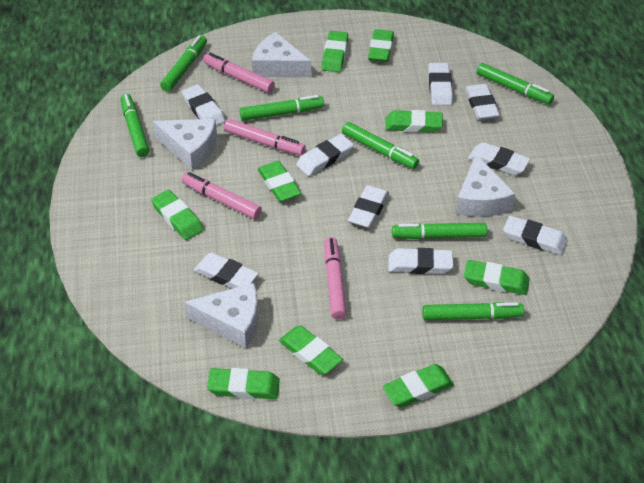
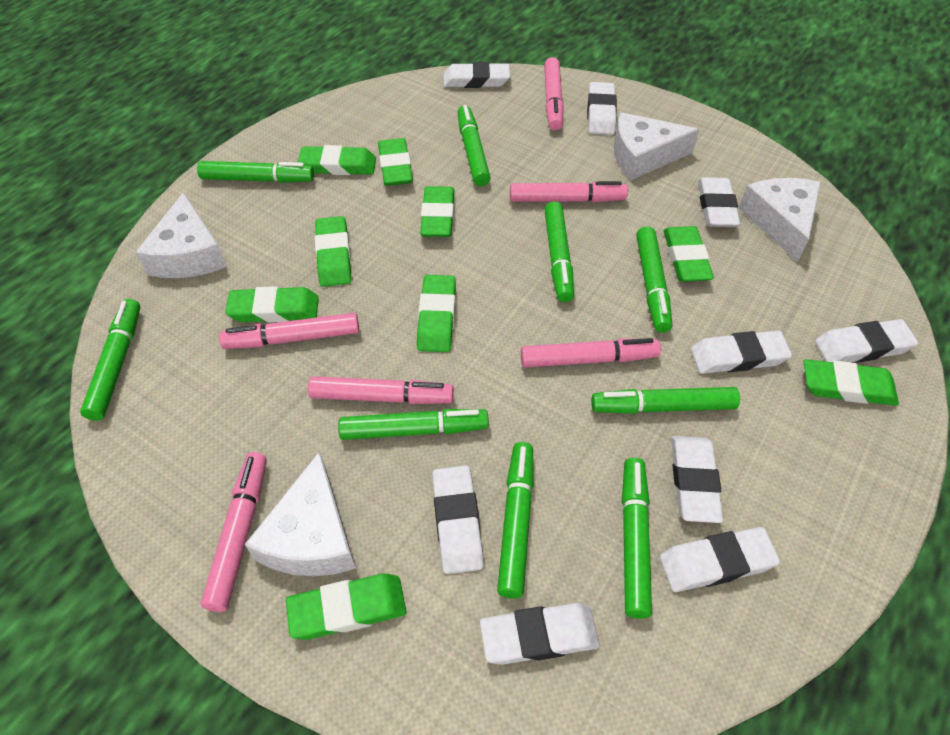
green marker: 7 -> 9
pink marker: 4 -> 6

